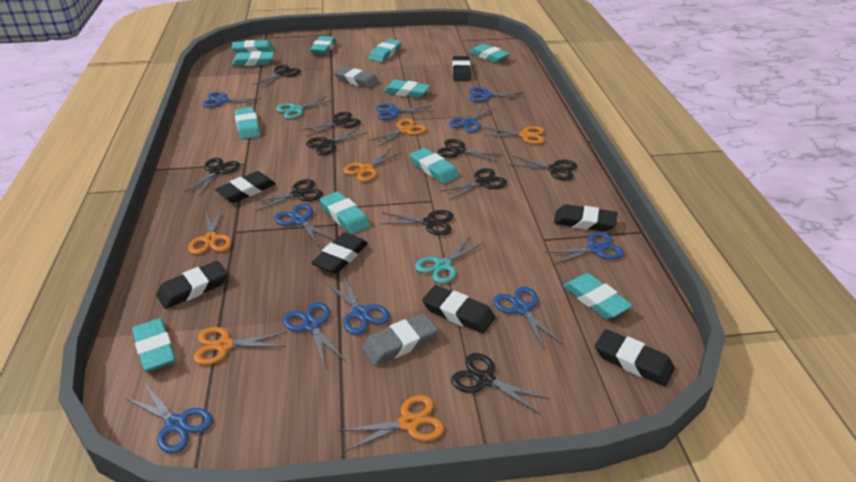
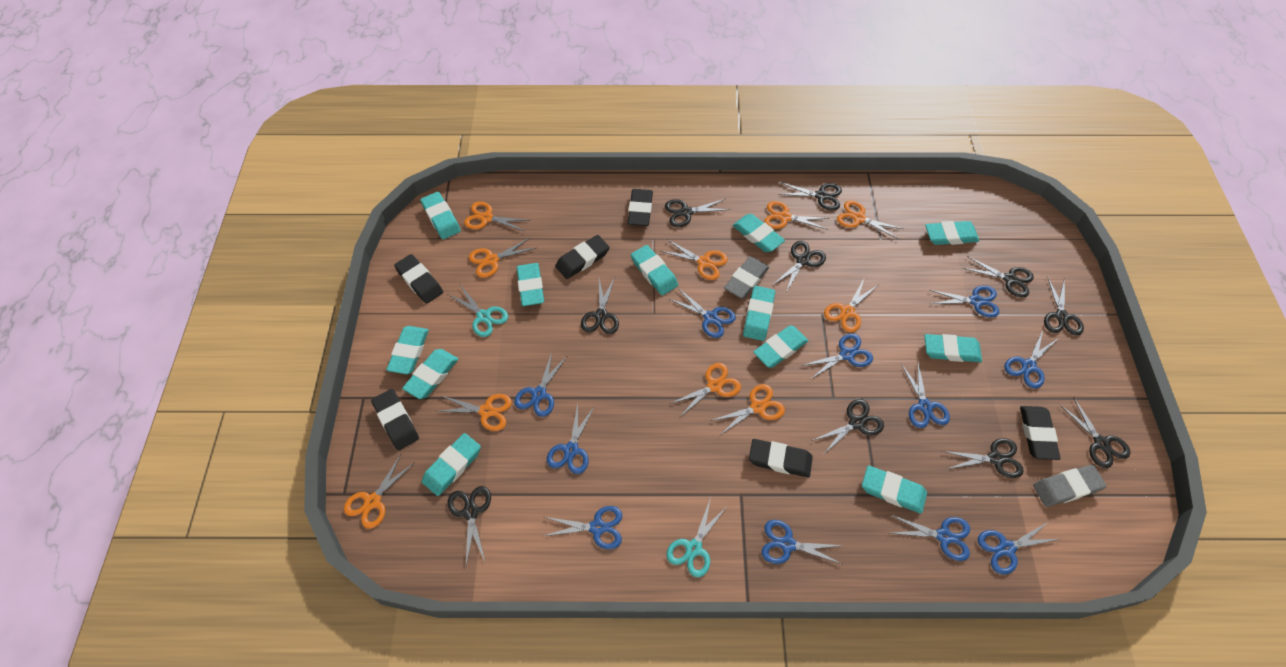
black eraser: 7 -> 6
blue scissors: 10 -> 11
orange scissors: 6 -> 10
turquoise eraser: 11 -> 12

